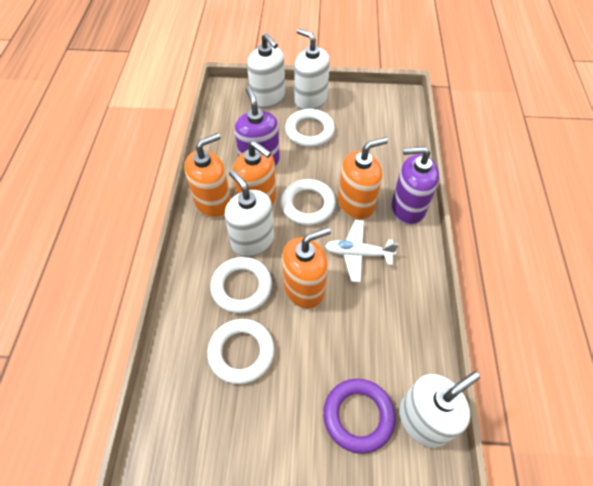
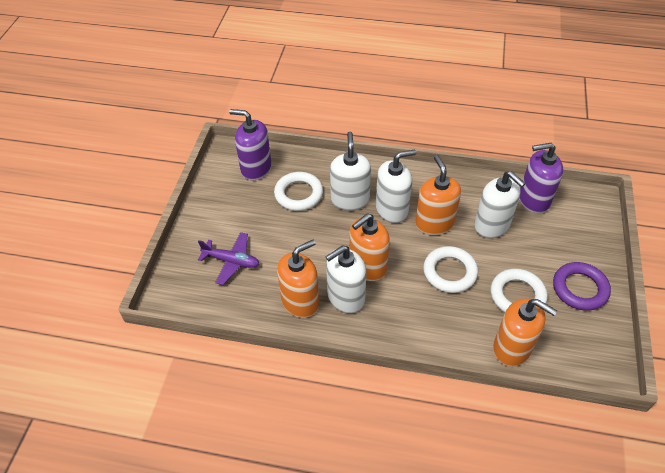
purple plane: 0 -> 1
white plane: 1 -> 0
white ring: 4 -> 3

